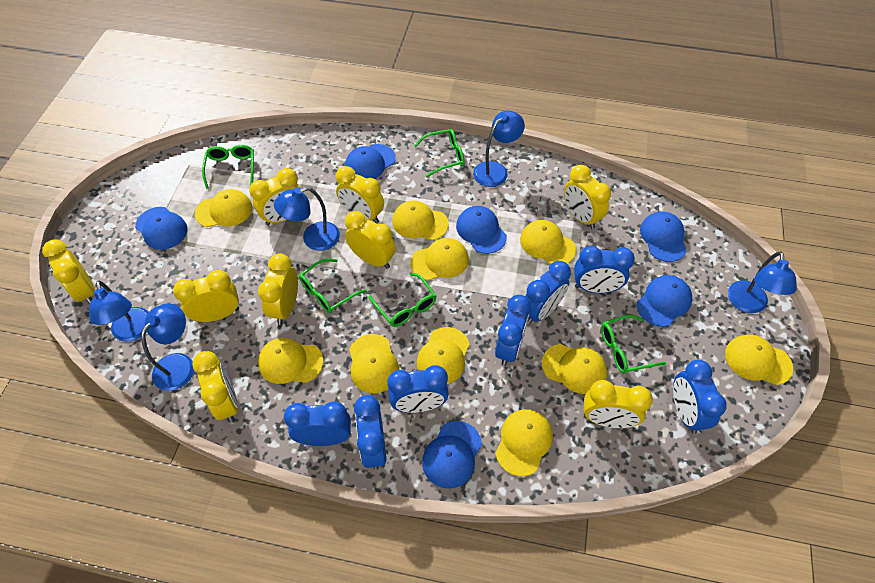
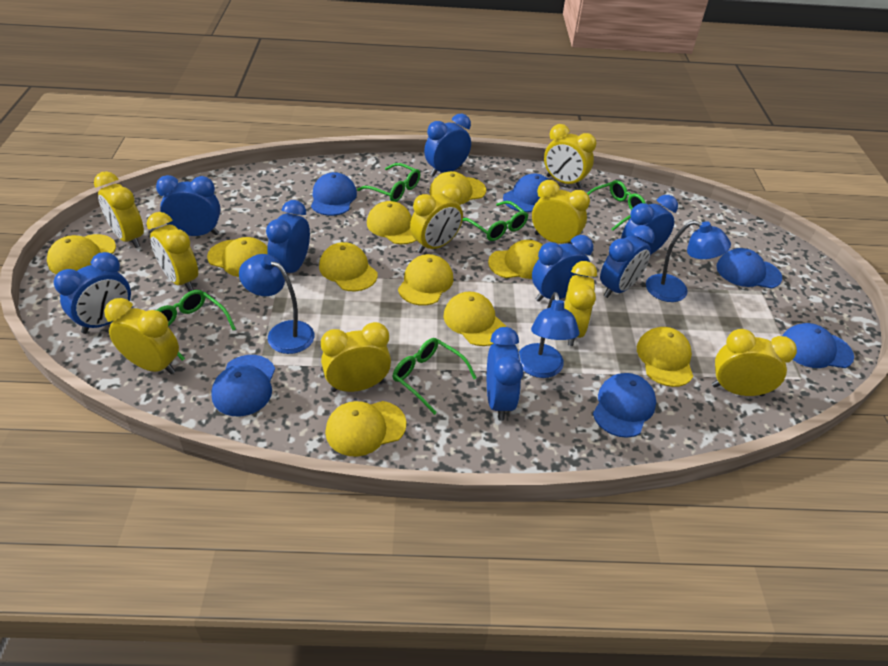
blue clock: 7 -> 8
blue lamp: 5 -> 3

